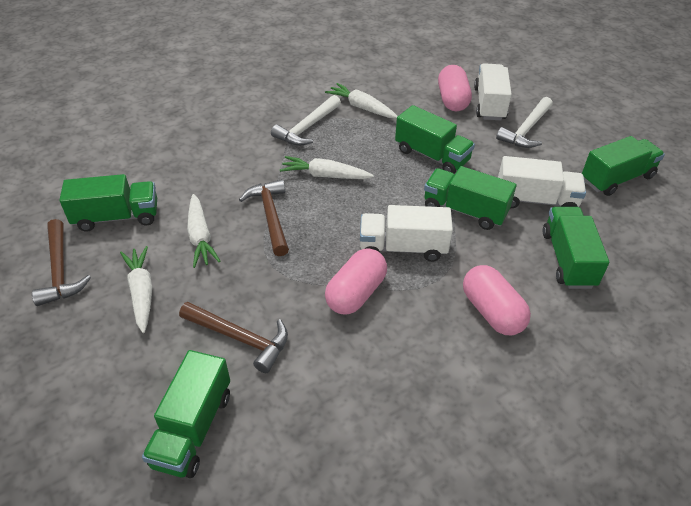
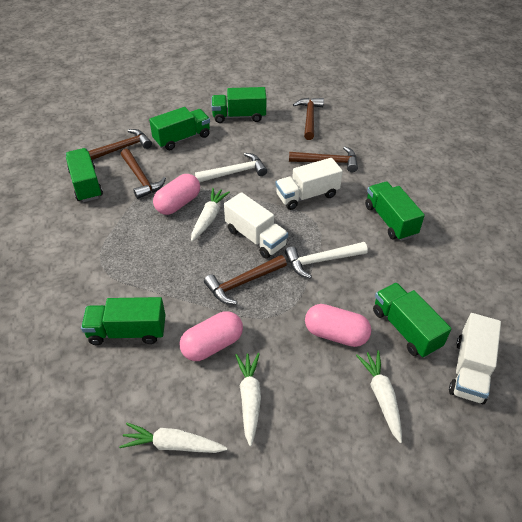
brown hammer: 3 -> 5

